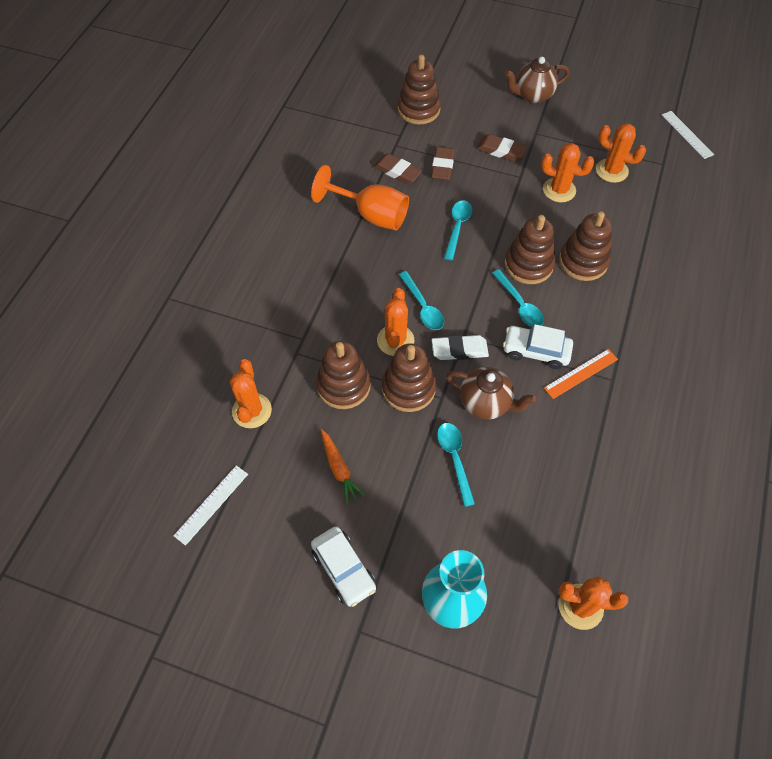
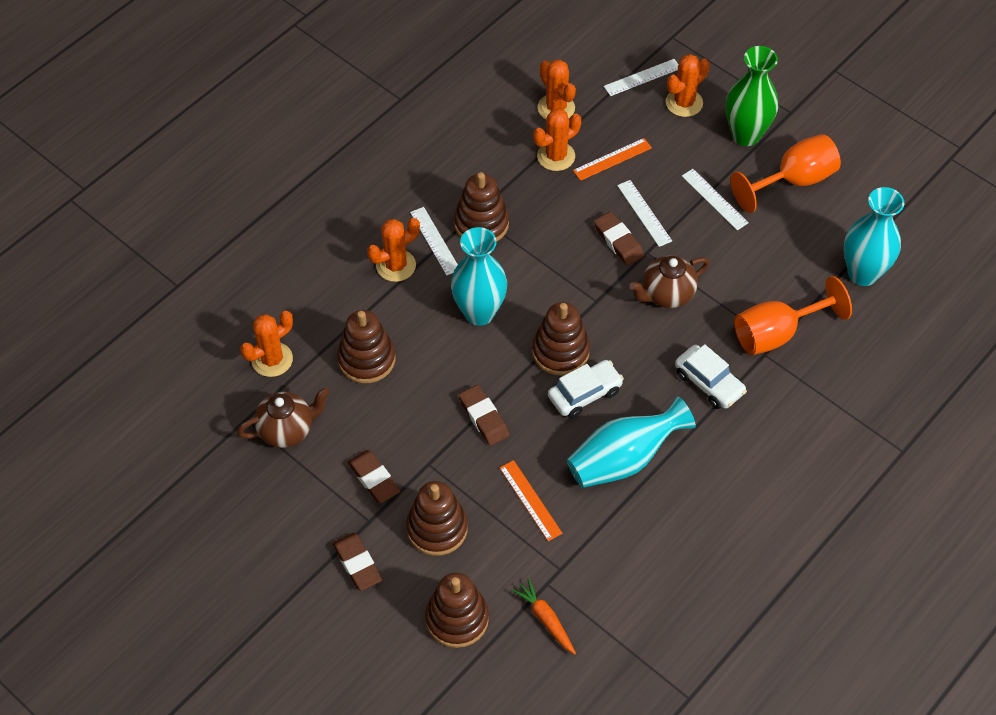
brown eraser: 3 -> 4
green vase: 0 -> 1
orange goblet: 1 -> 2
orange ruler: 1 -> 2
turquoise spoon: 4 -> 0
turquoise vase: 1 -> 3
white eraser: 1 -> 0
white ruler: 2 -> 4

